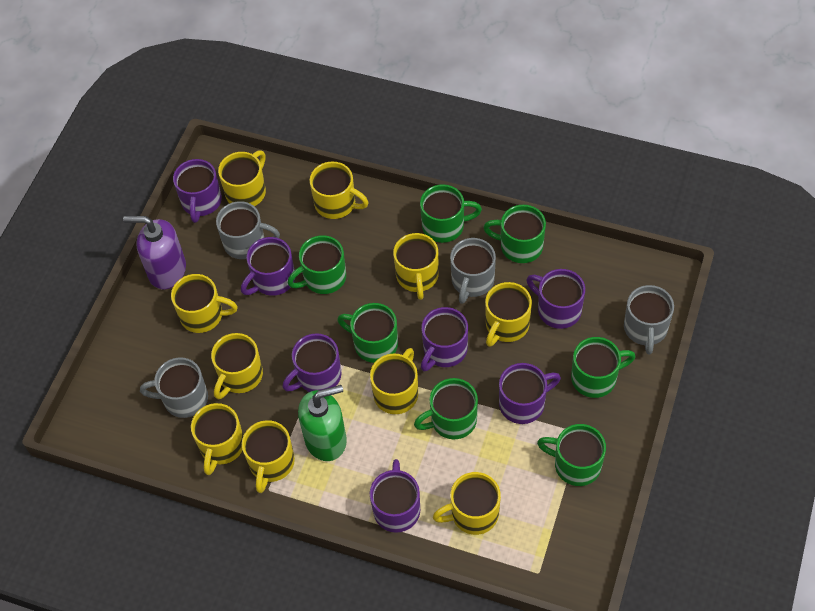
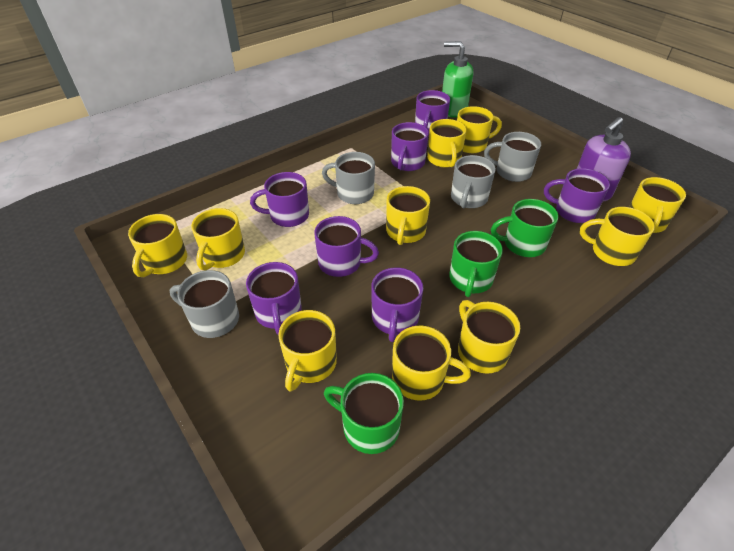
green mug: 7 -> 3

